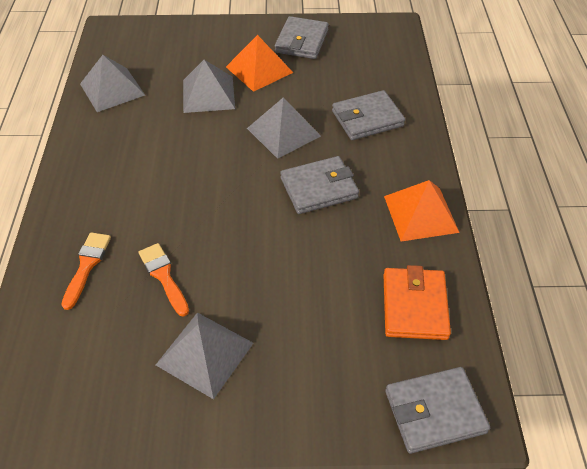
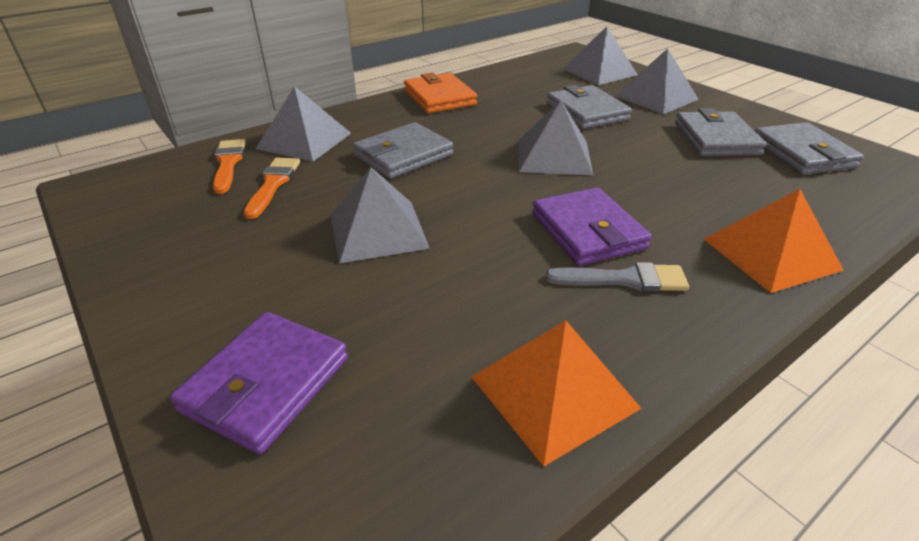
grey brush: 0 -> 1
grey pyramid: 4 -> 5
purple wallet: 0 -> 2

